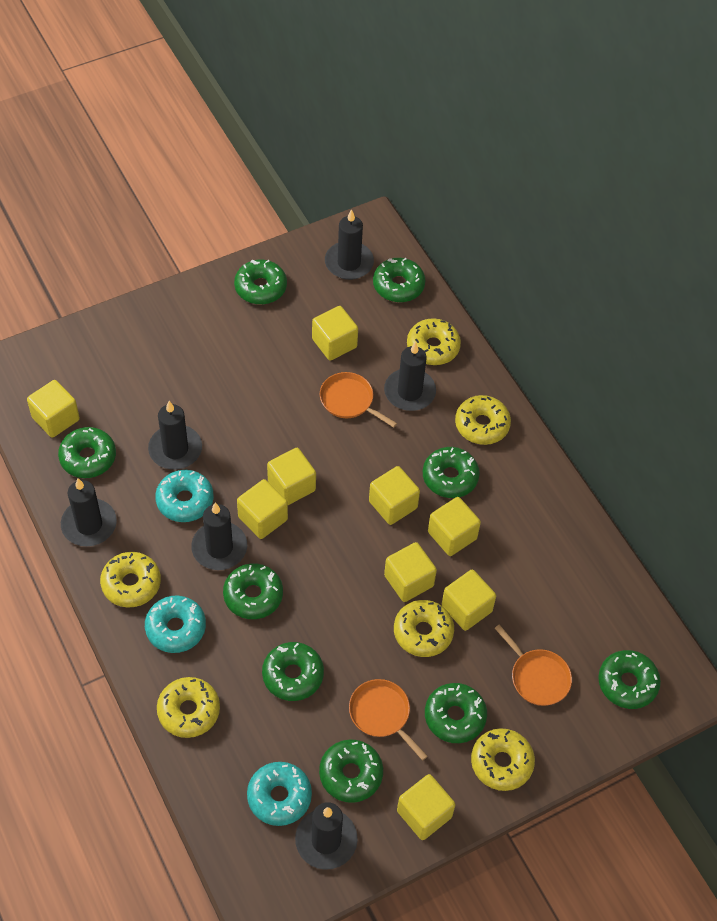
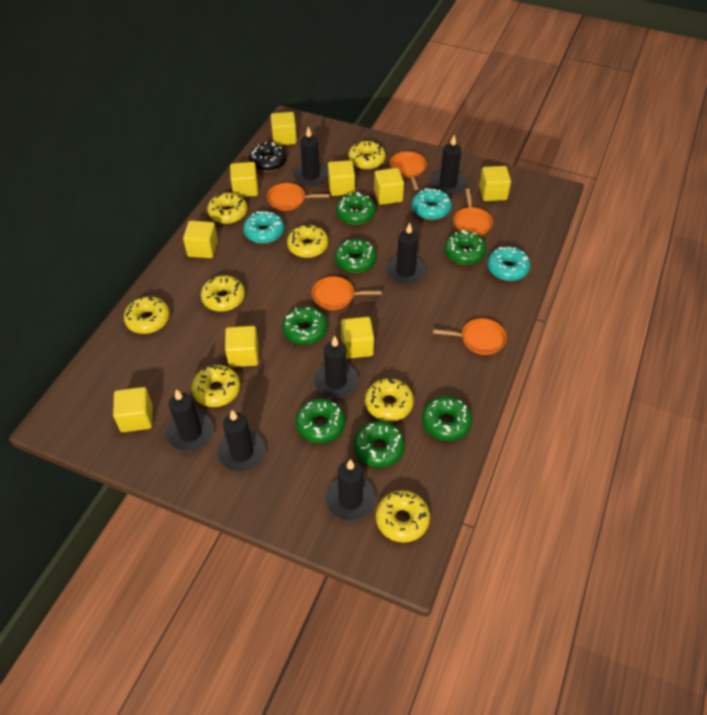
black candle: 6 -> 7
black donut: 0 -> 1
green donut: 9 -> 7
orange pan: 3 -> 5
yellow donut: 6 -> 8

